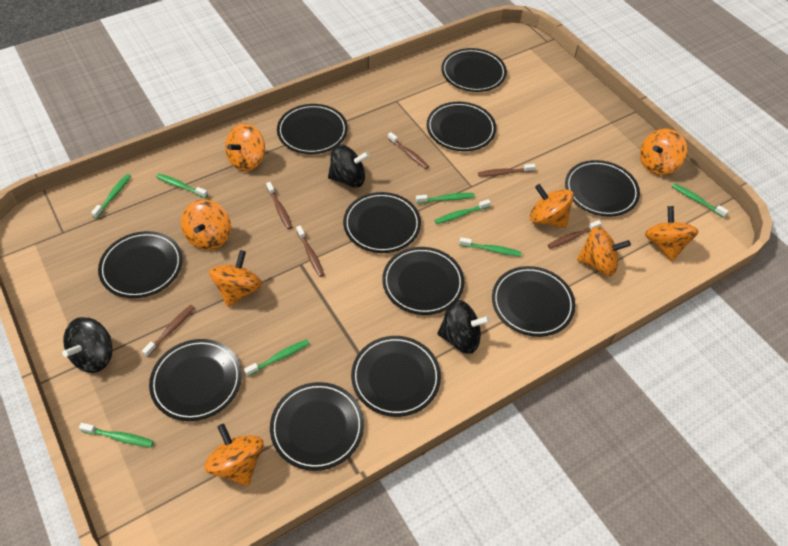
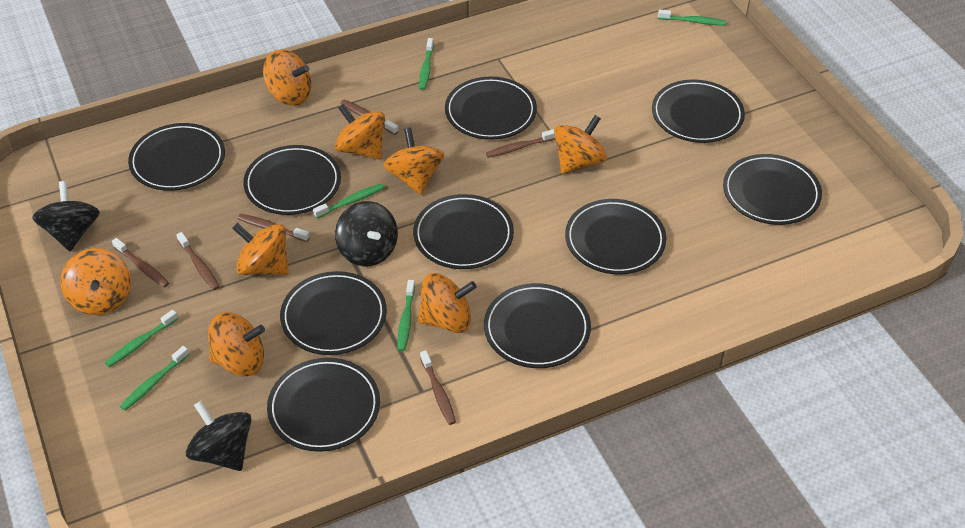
black plate: 11 -> 10
green toothbrush: 8 -> 6

